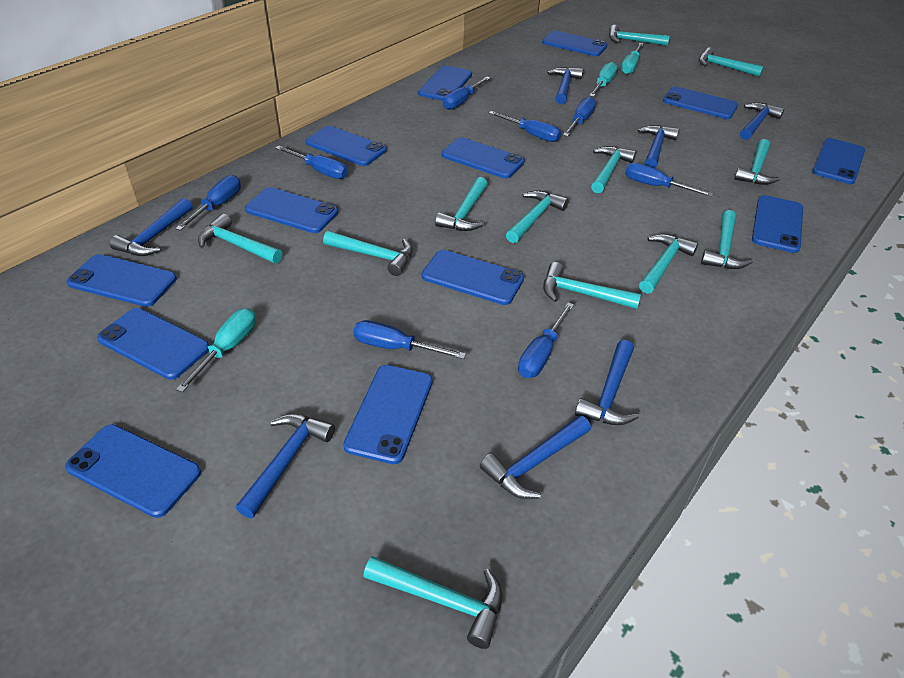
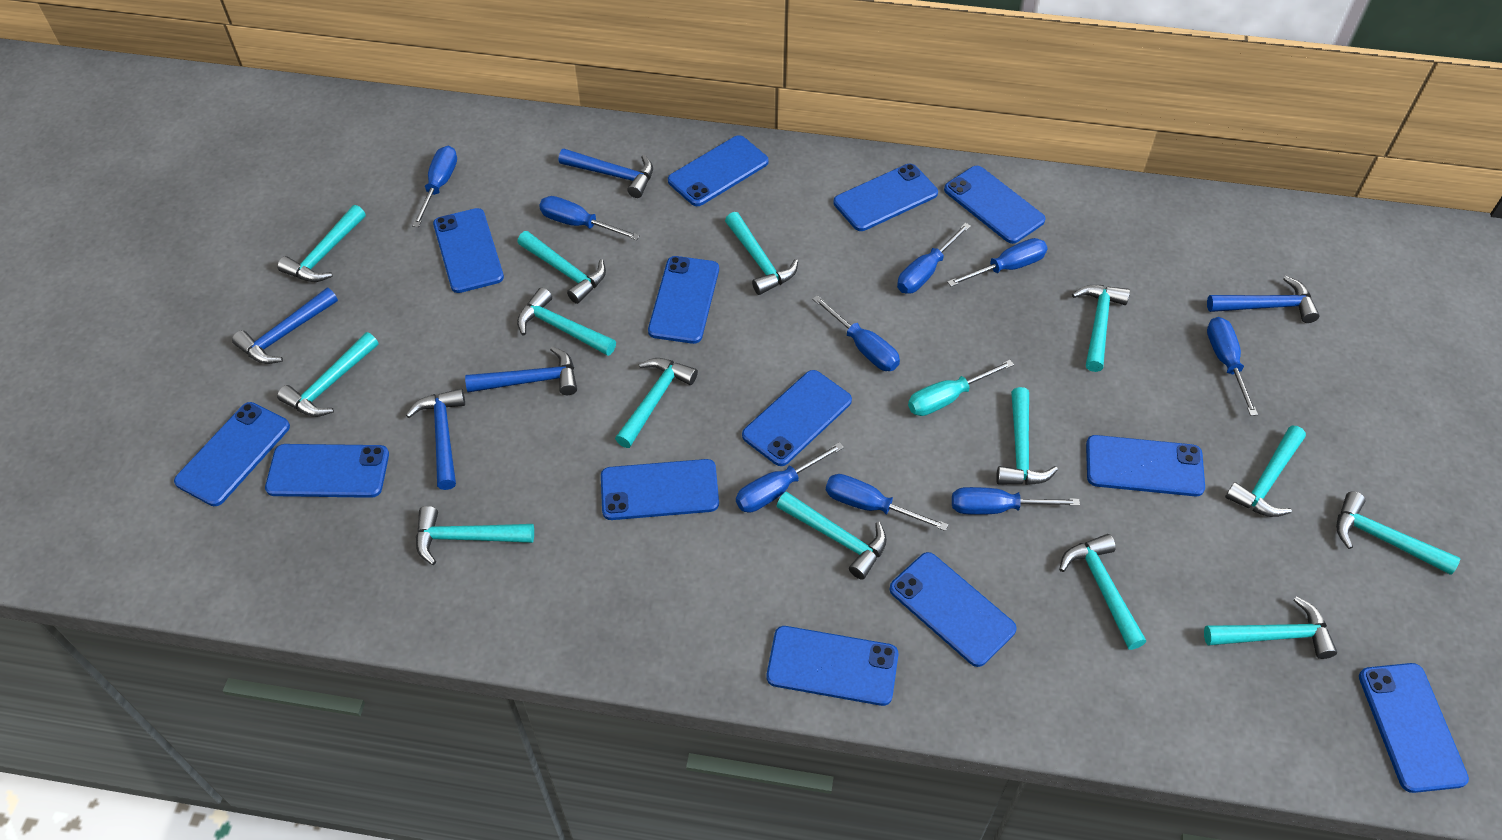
blue hammer: 7 -> 5
blue screwdriver: 8 -> 9
turquoise hammer: 12 -> 14
turquoise screwdriver: 3 -> 1

